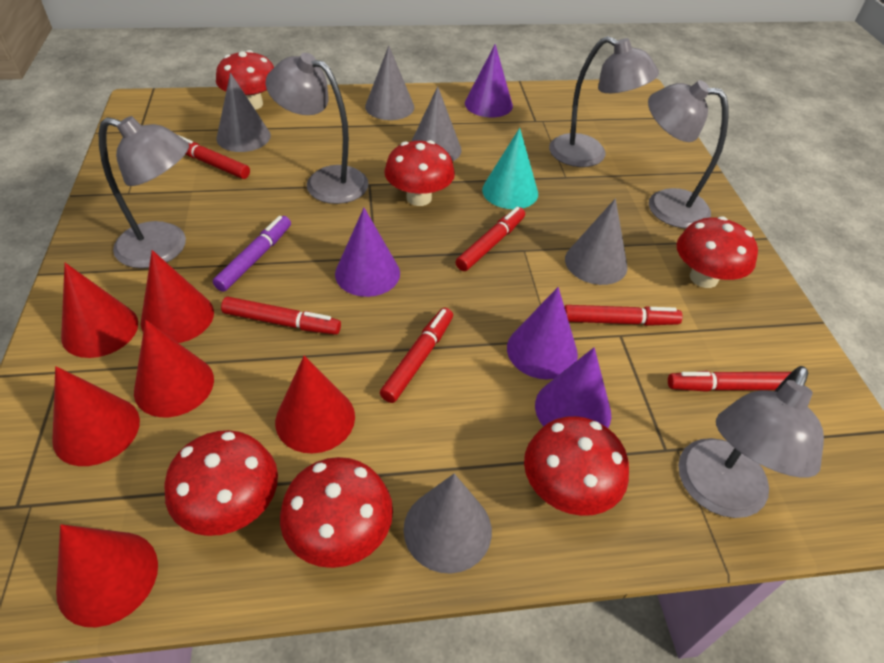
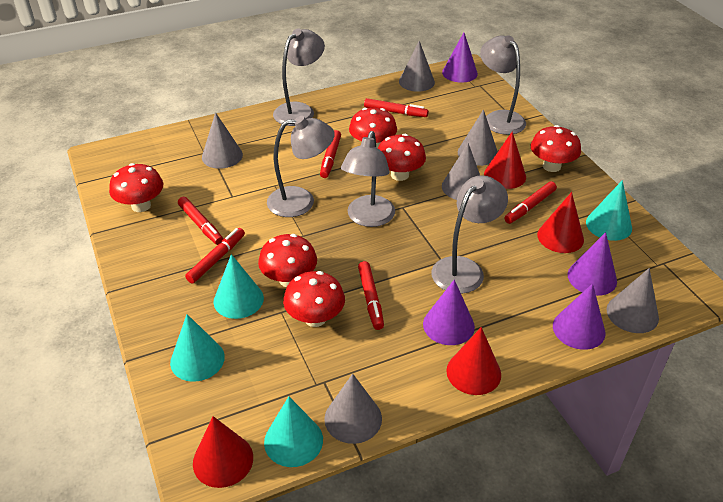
grey cone: 5 -> 6
purple marker: 1 -> 0
red cone: 6 -> 4
turquoise cone: 1 -> 4

